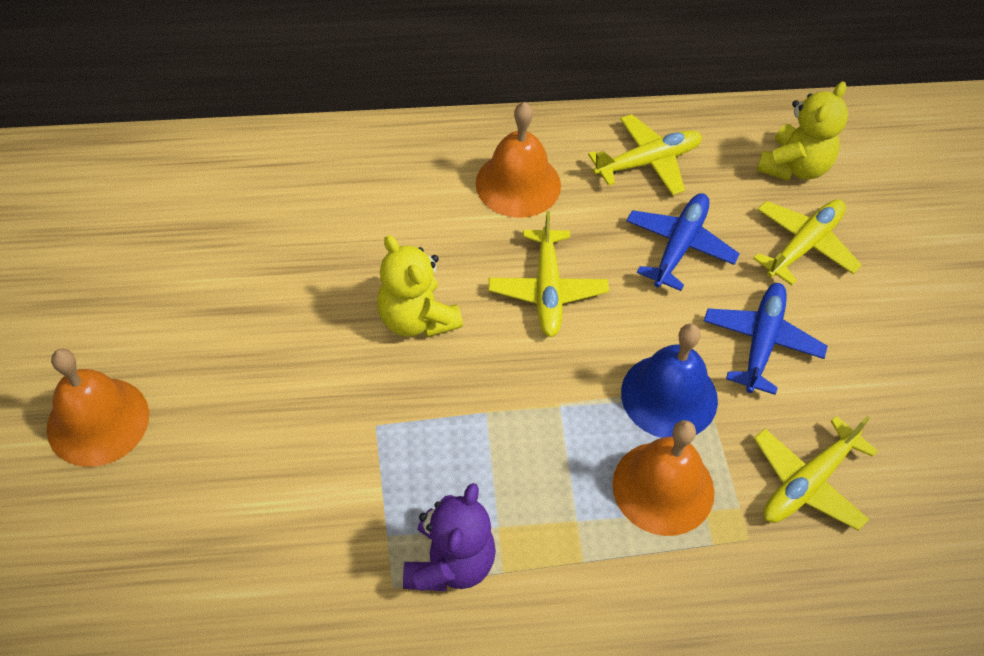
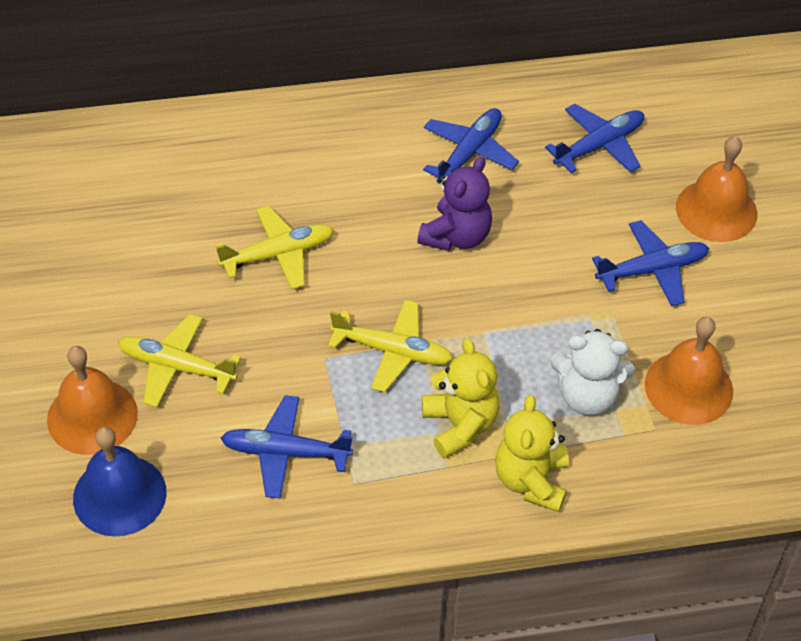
blue plane: 2 -> 4
white teddy bear: 0 -> 1
yellow plane: 4 -> 3

